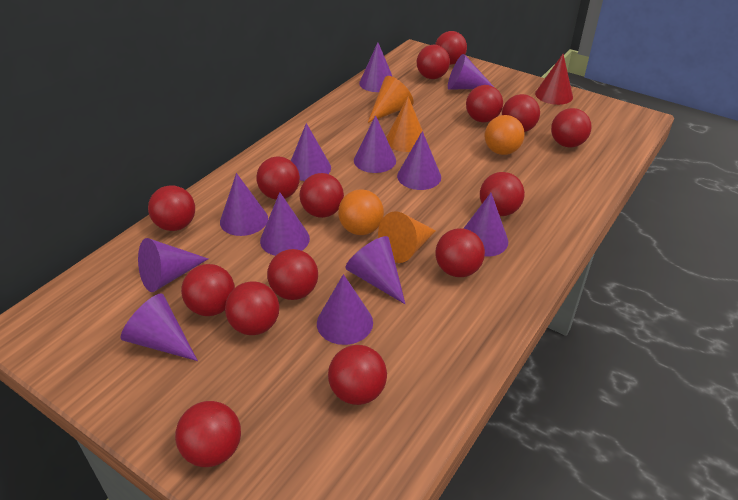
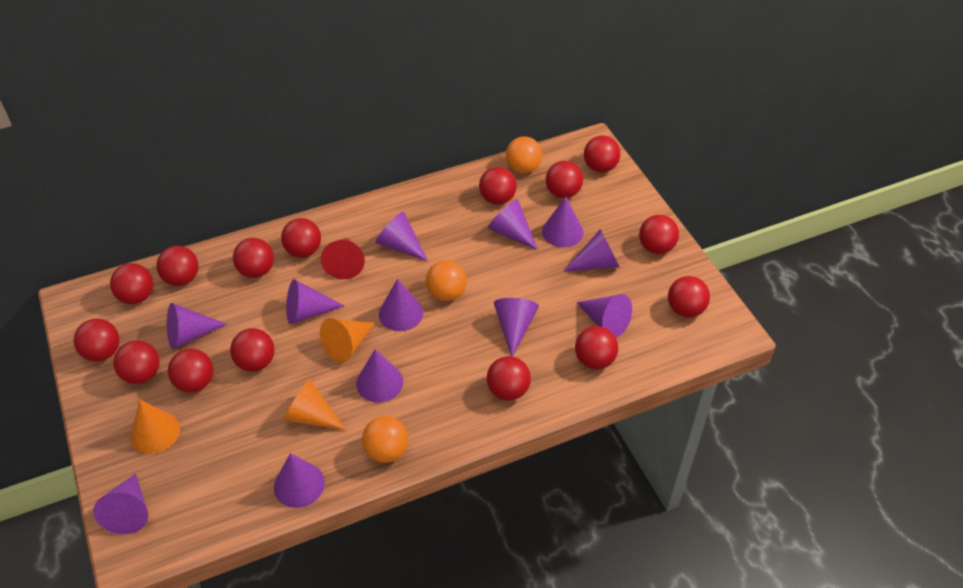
orange ball: 2 -> 3

